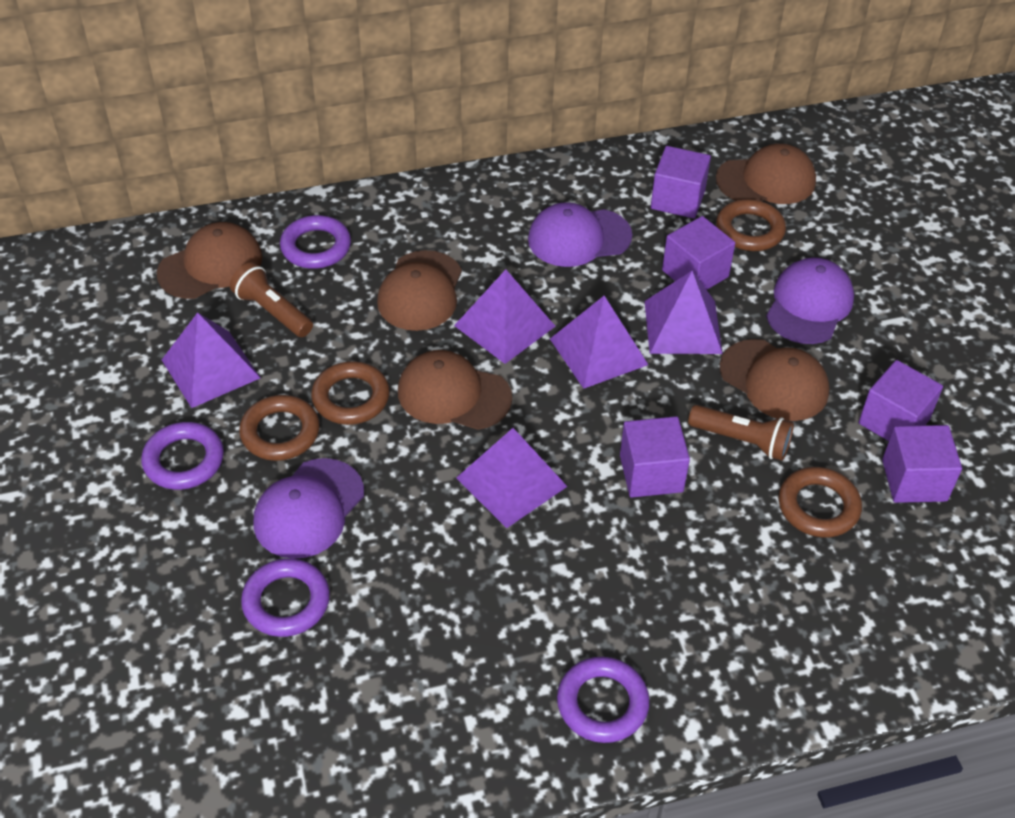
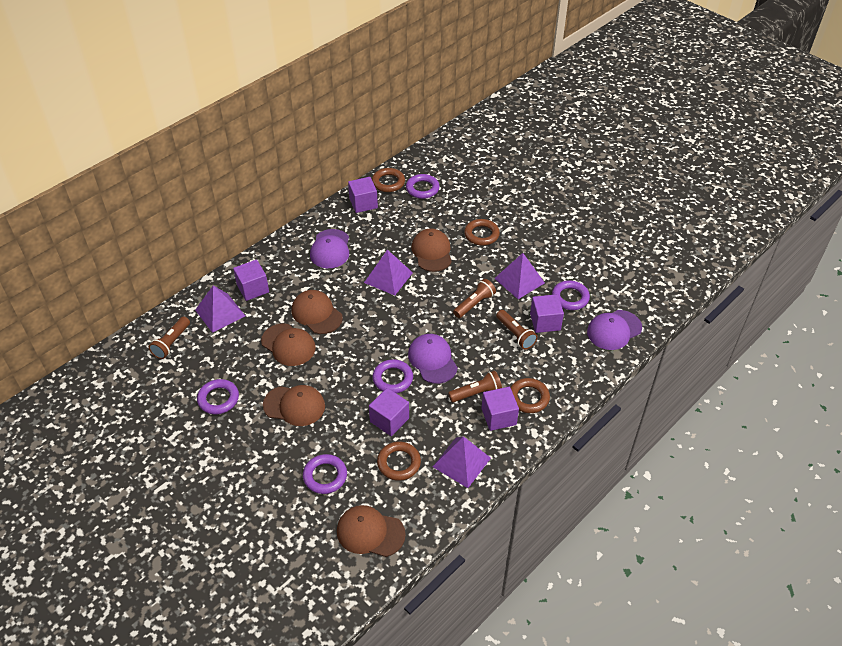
brown flashlight: 2 -> 4
purple pyramid: 5 -> 4
purple ring: 4 -> 5

